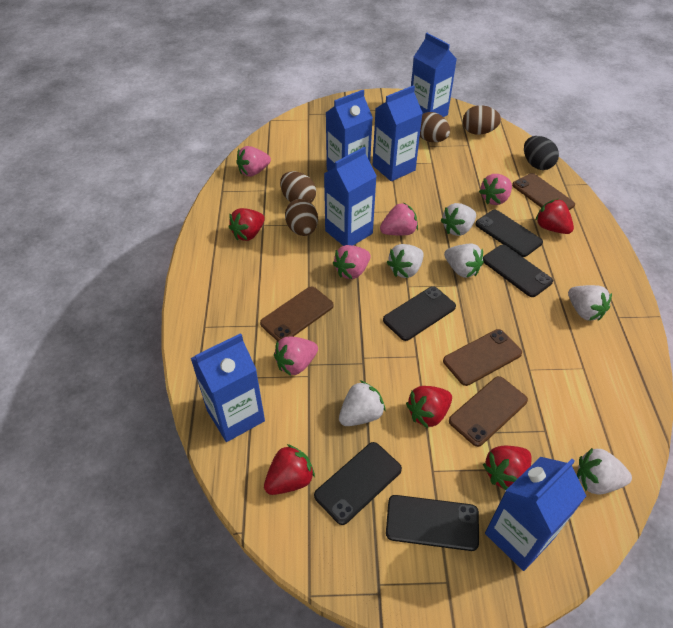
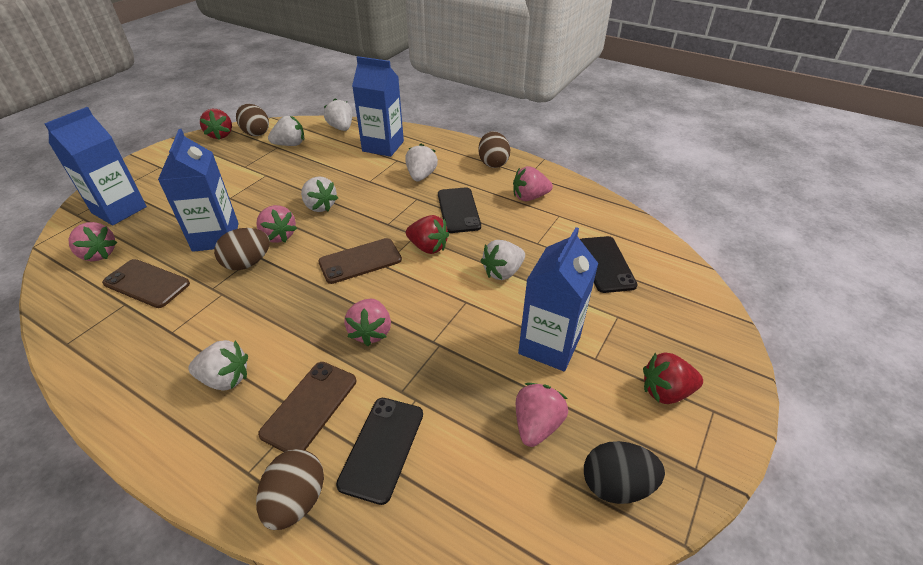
black phone: 5 -> 3
blue carton: 6 -> 4
brown phone: 4 -> 3
red strawberry: 5 -> 3

